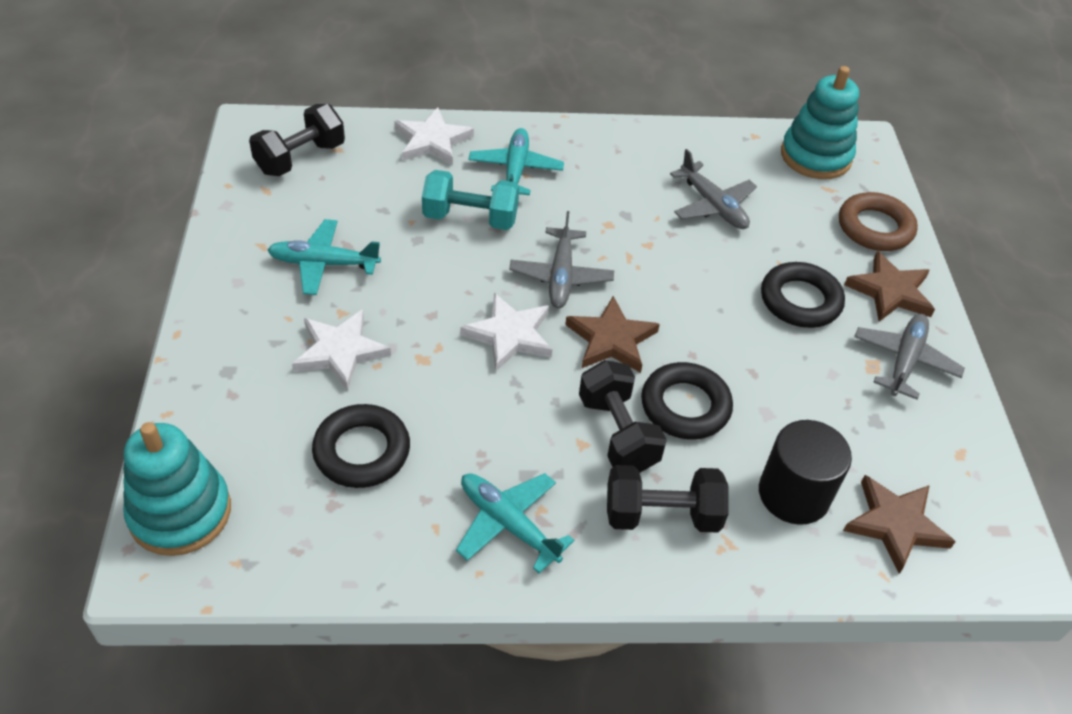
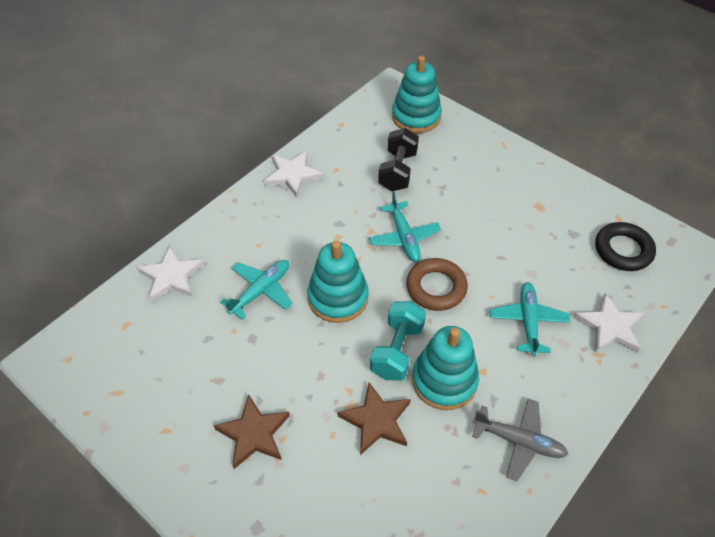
black cylinder: 1 -> 0
black dumbbell: 3 -> 1
black ring: 3 -> 1
brown star: 3 -> 2
grey plane: 3 -> 1
turquoise stacking toy: 2 -> 3

